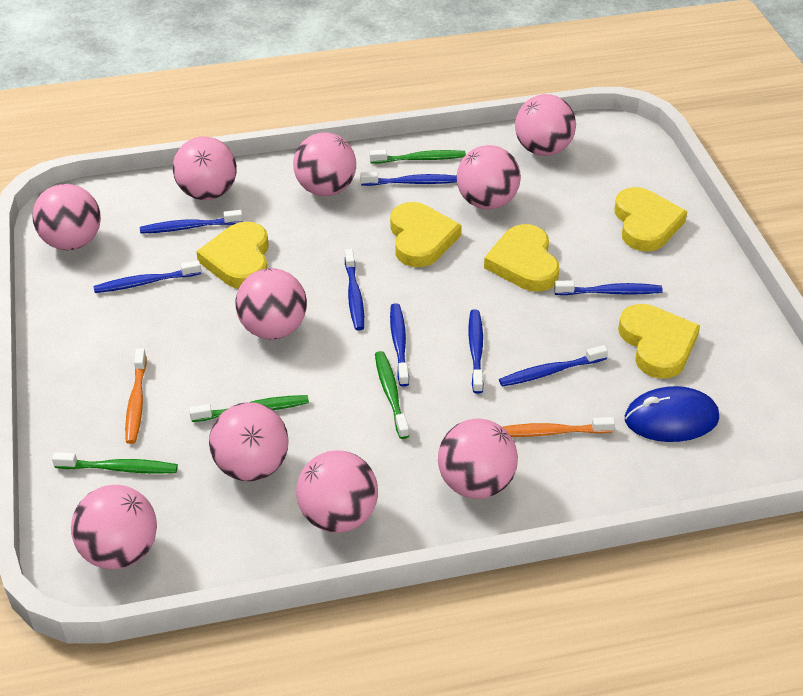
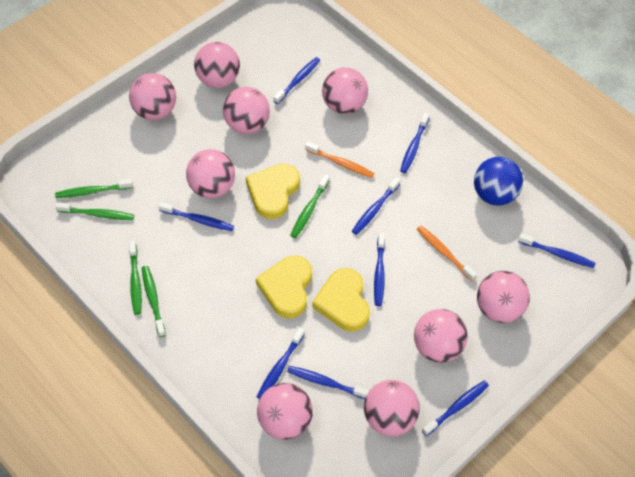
blue ball: 0 -> 1
blue mouse: 1 -> 0
blue toothbrush: 8 -> 9
green toothbrush: 4 -> 5
pink ball: 10 -> 9
yellow heart: 5 -> 3

